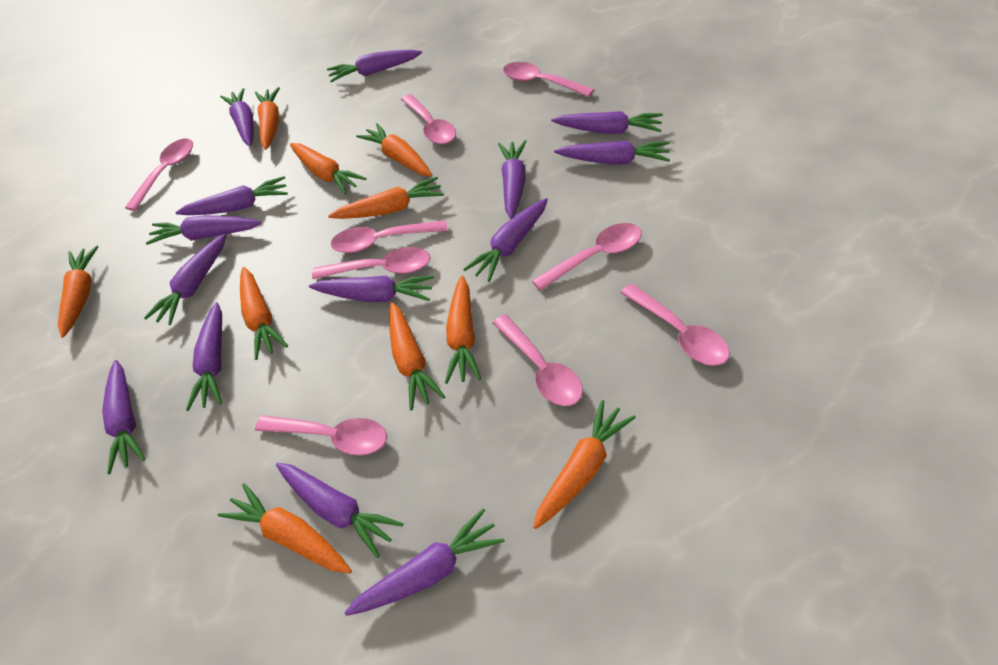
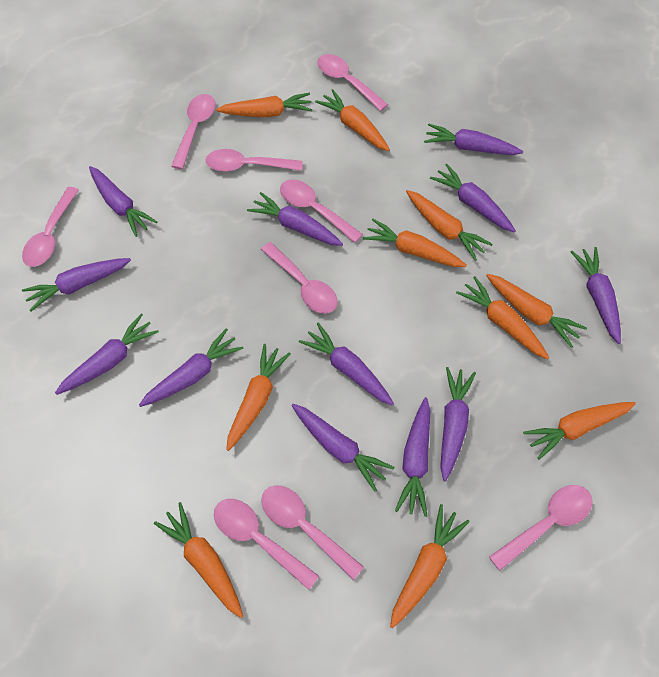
purple carrot: 14 -> 12

